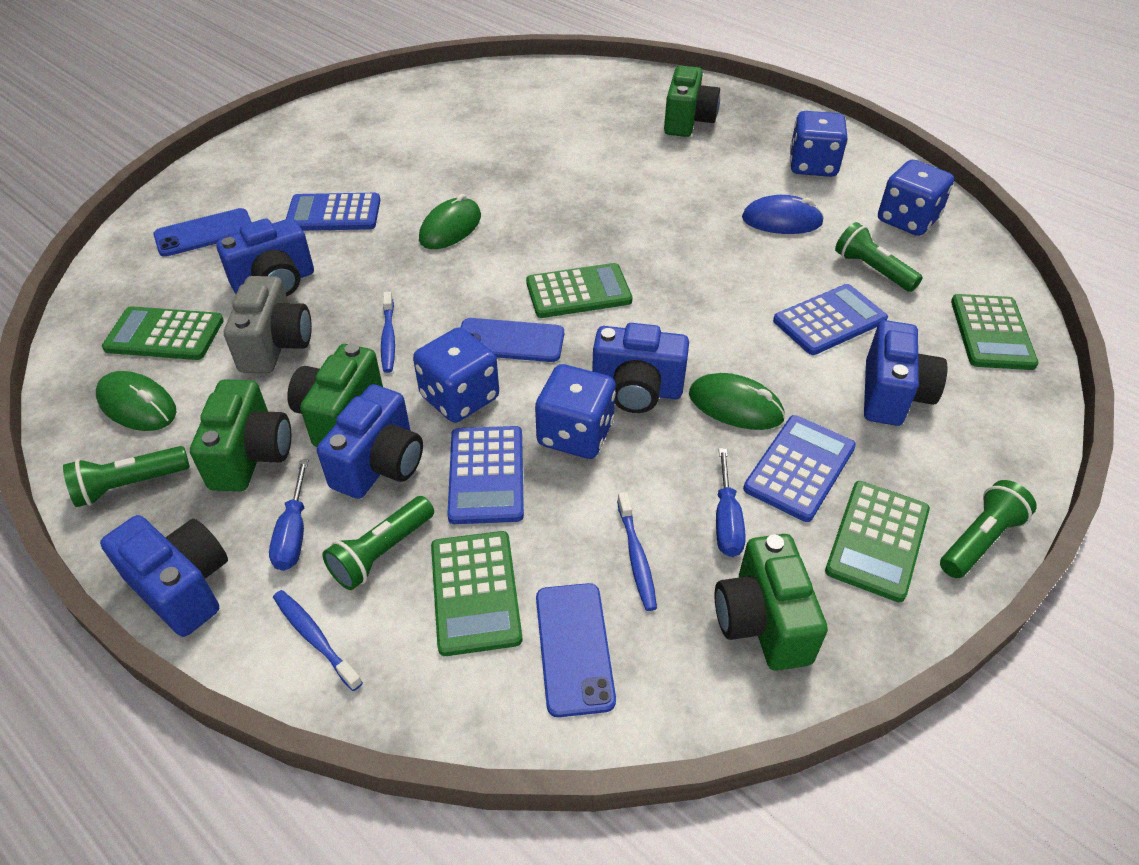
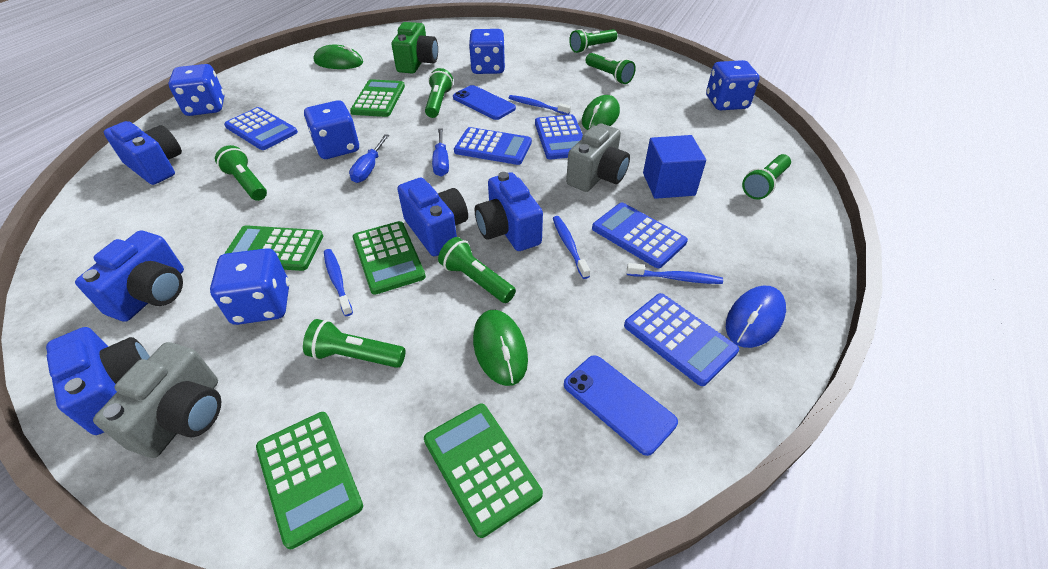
blue calculator: 4 -> 5
blue cube: 0 -> 1
blue dice: 4 -> 5
blue phone: 3 -> 2
blue toothbrush: 3 -> 4
green camera: 4 -> 1
green flashlight: 4 -> 7
grey camera: 1 -> 2

